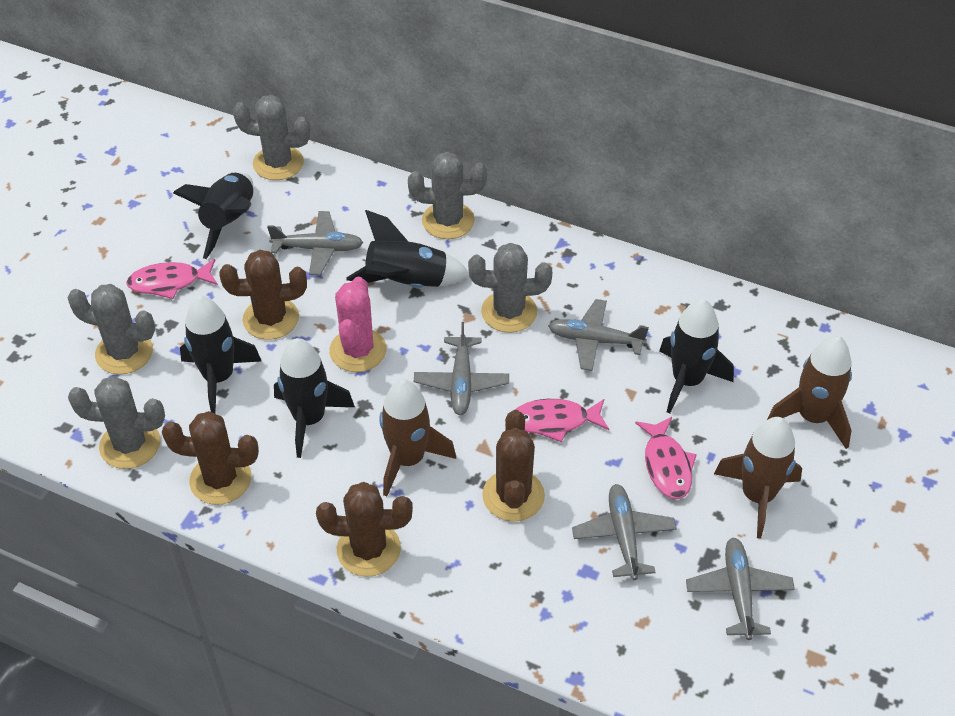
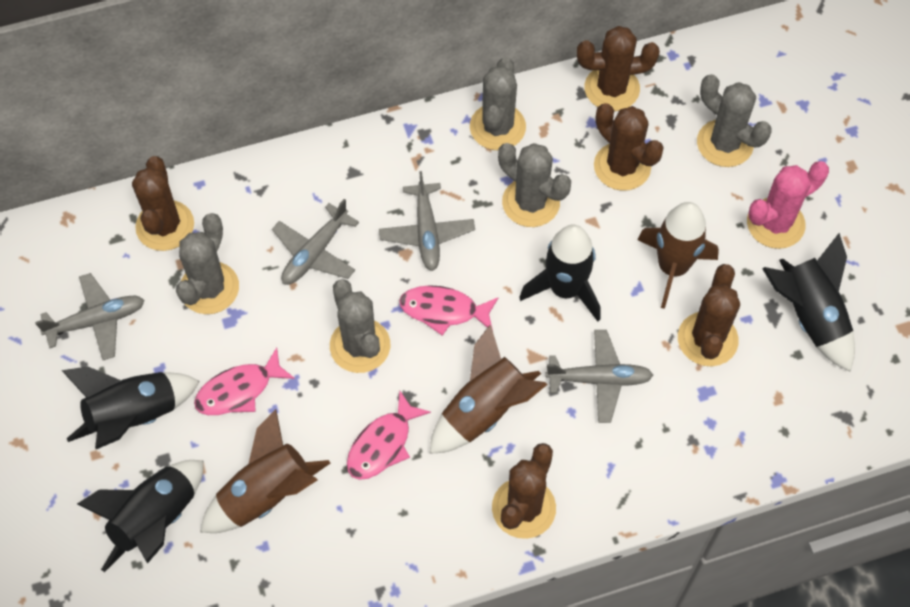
black rocket: 5 -> 4
brown cactus: 4 -> 5
grey plane: 5 -> 4

